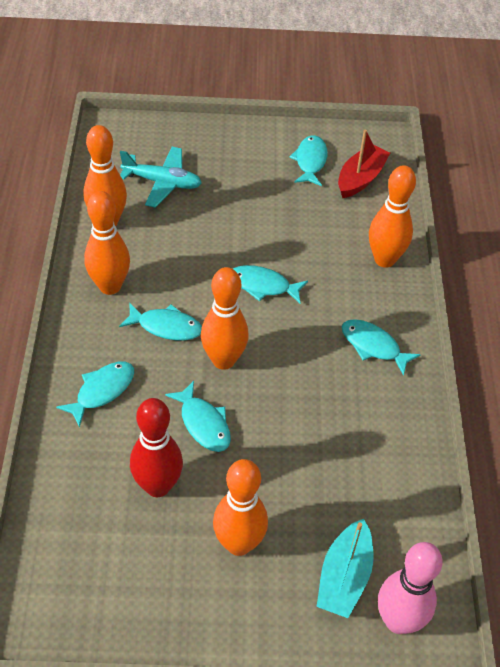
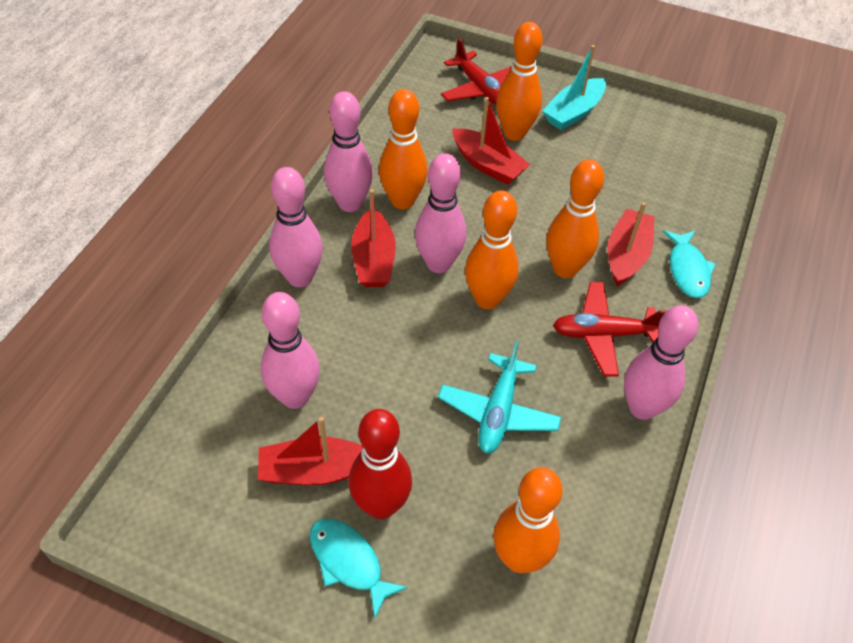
pink bowling pin: 1 -> 5
red boat: 1 -> 4
red plane: 0 -> 2
turquoise fish: 6 -> 2

